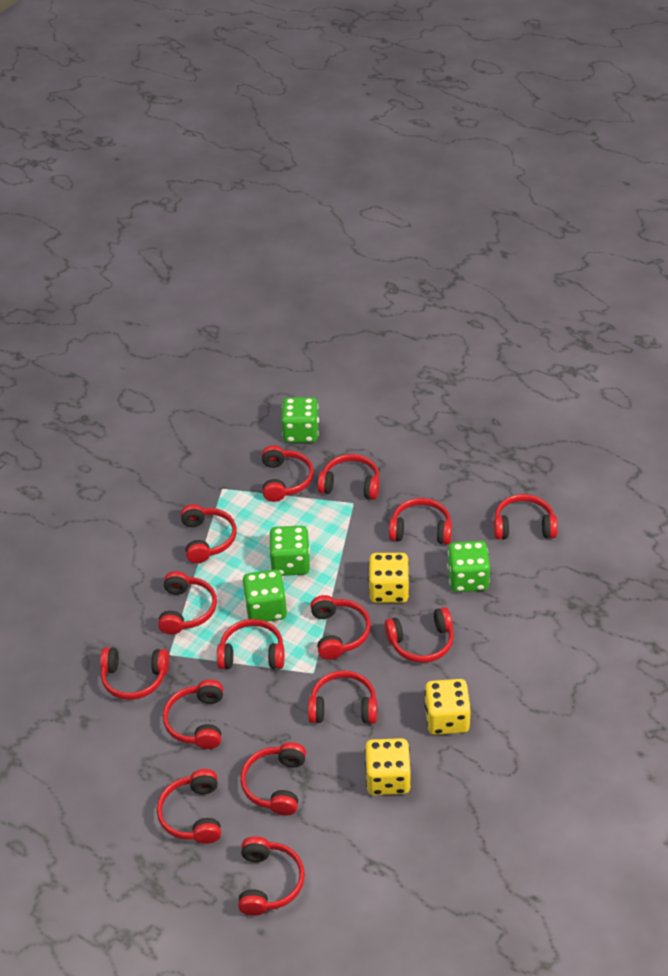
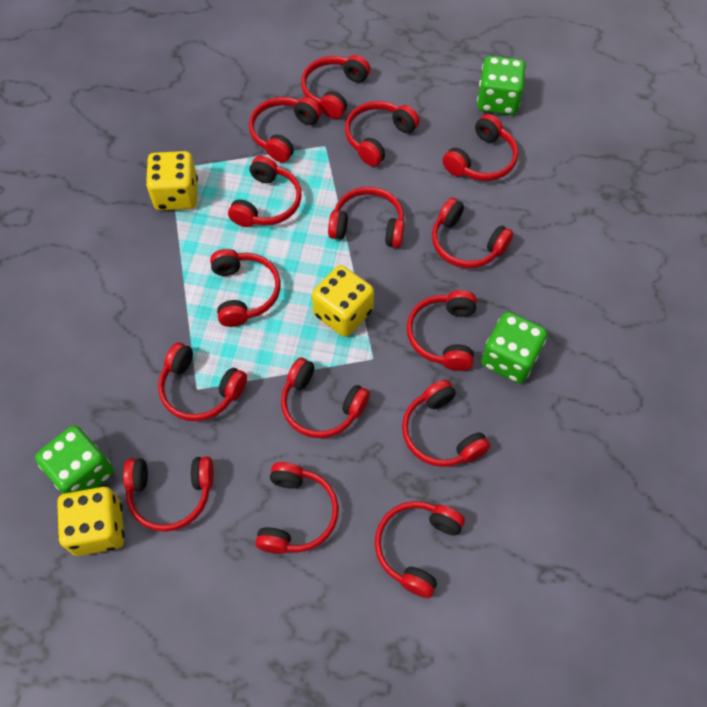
green dice: 4 -> 3

